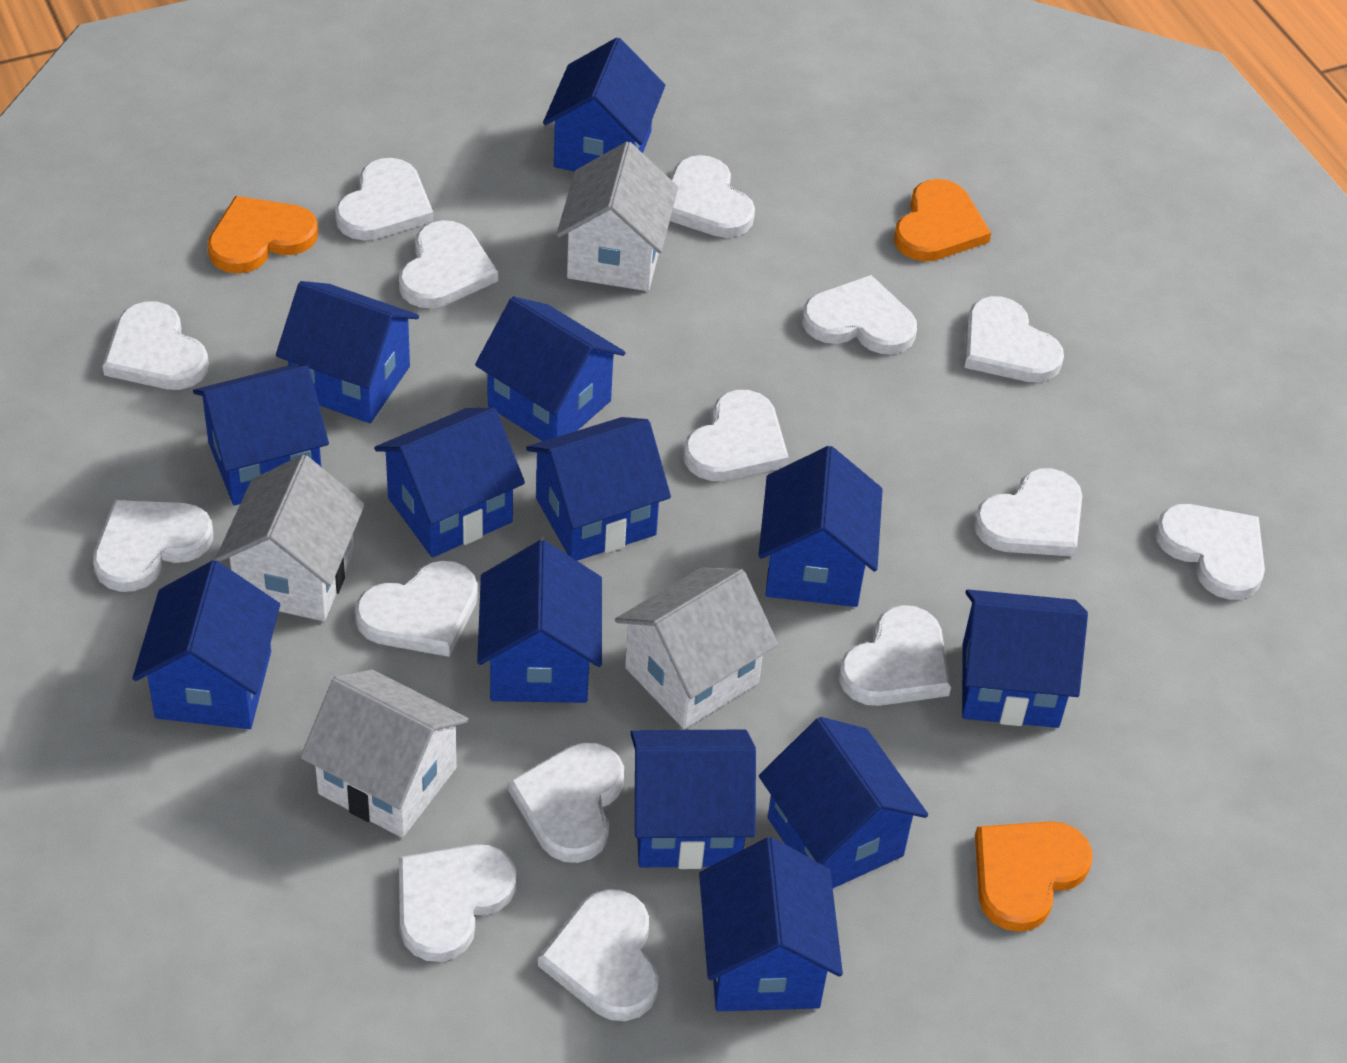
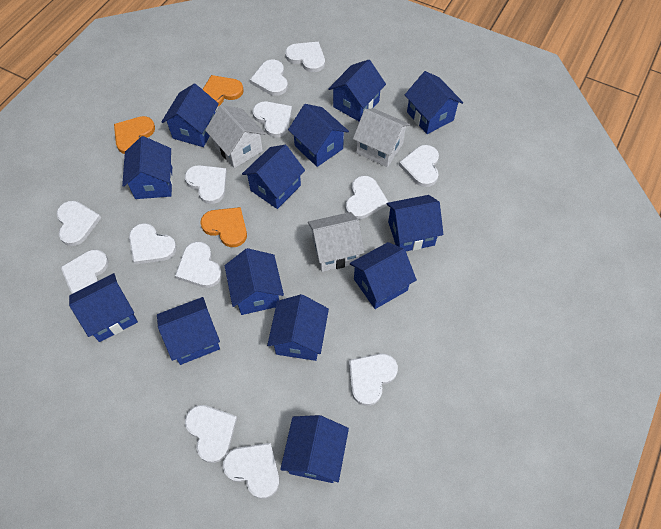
white heart: 15 -> 13
white house: 4 -> 3

